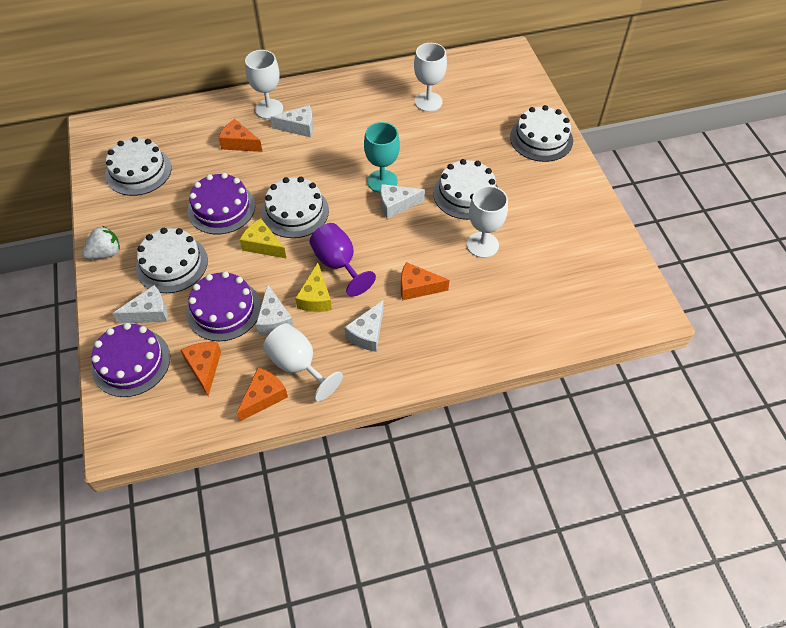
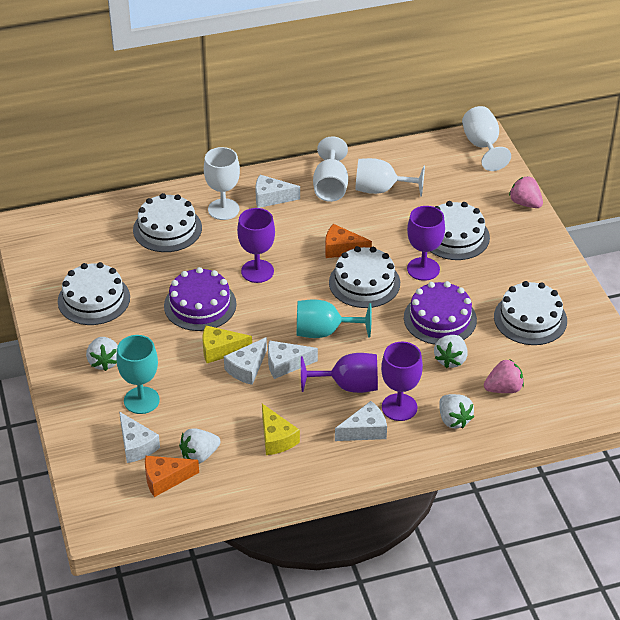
orange cheese: 4 -> 2
pink strawberry: 0 -> 2
purple cake: 3 -> 2
purple goblet: 1 -> 4
turquoise goblet: 1 -> 2
white strawberry: 1 -> 4

